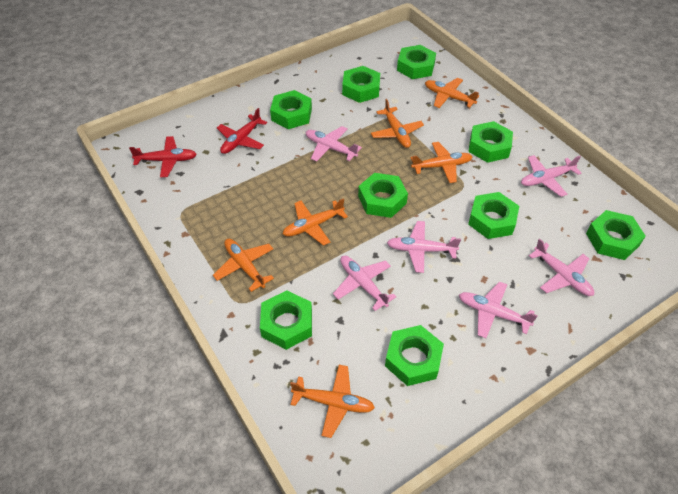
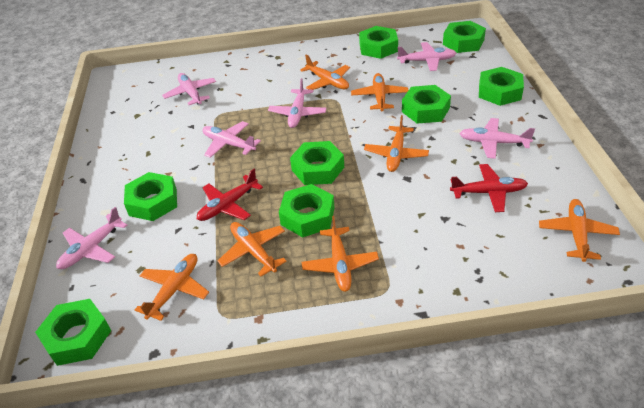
green nut: 9 -> 8
orange plane: 6 -> 7

